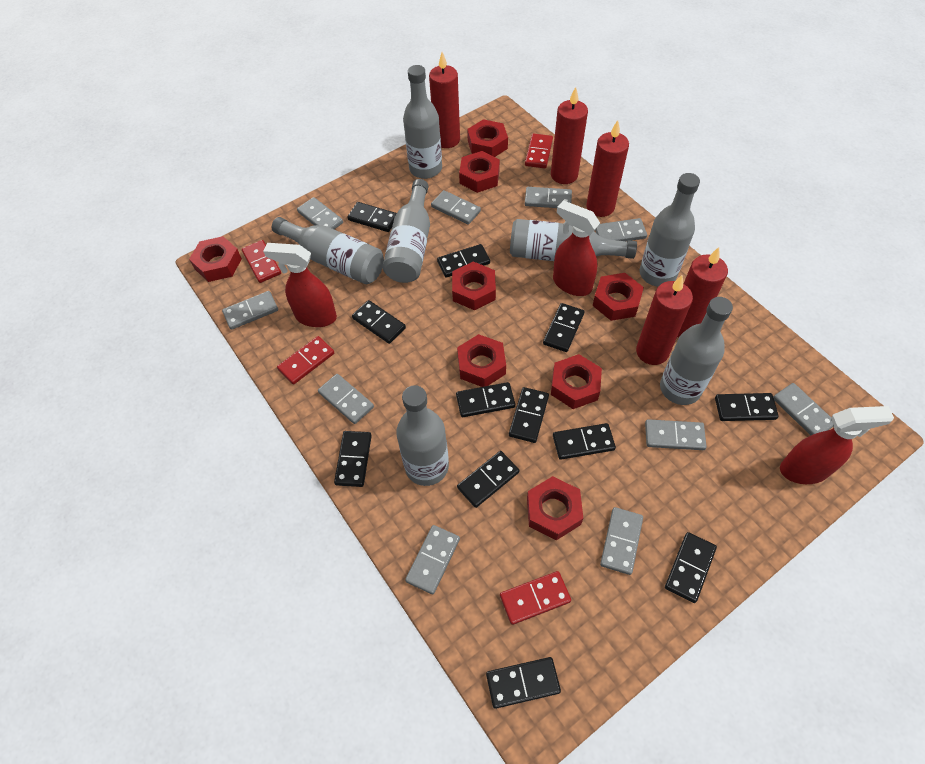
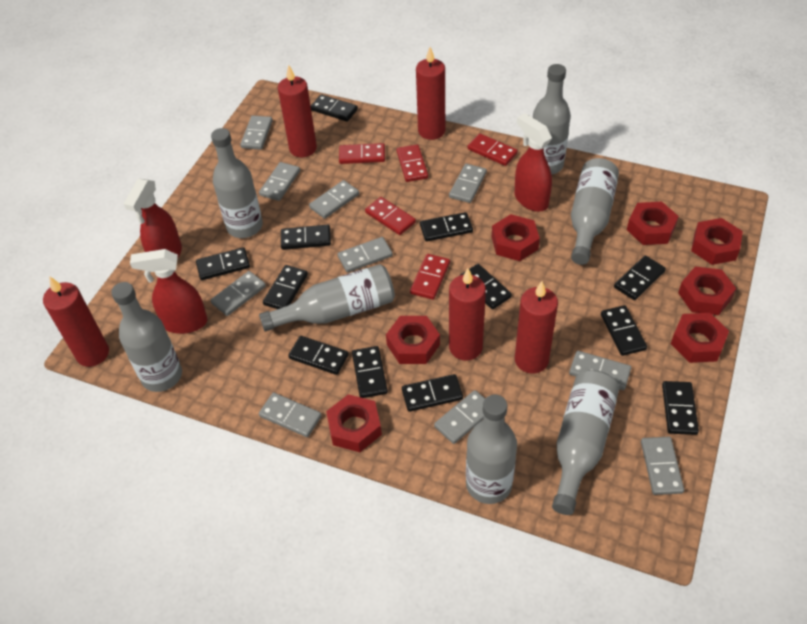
red domino: 4 -> 5
red nut: 8 -> 7

